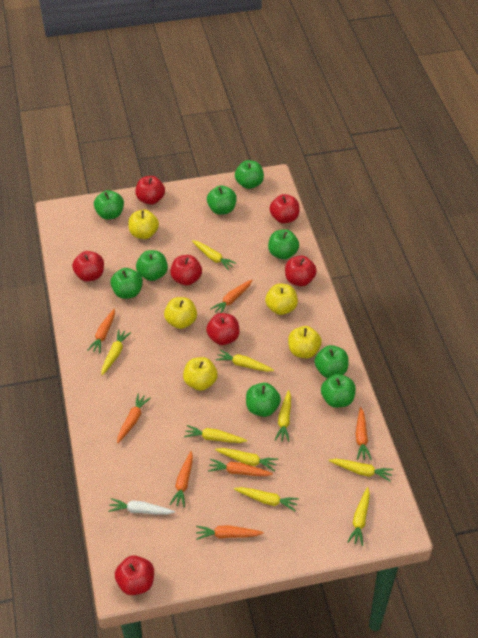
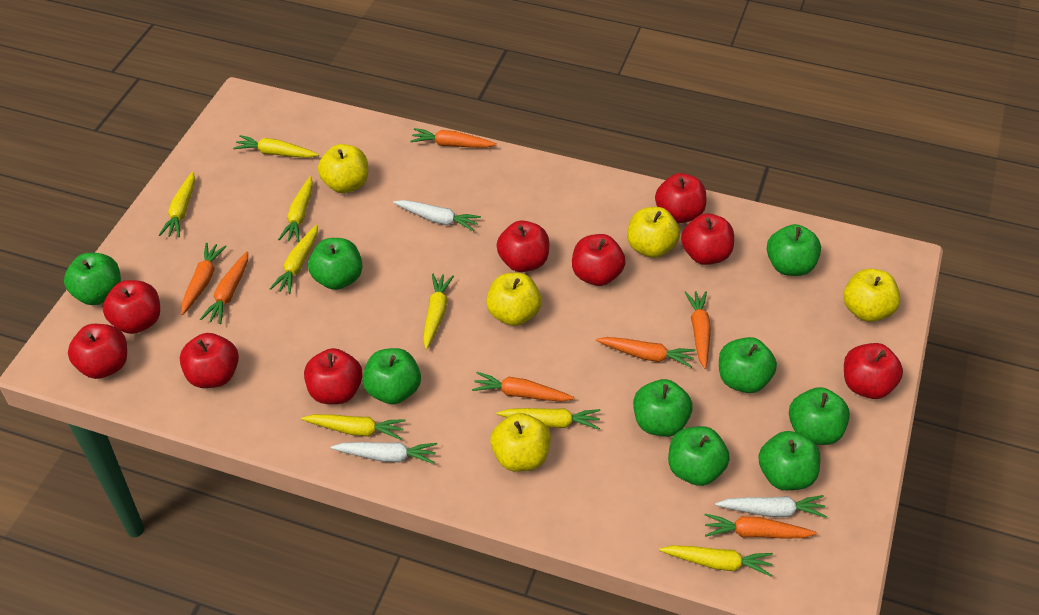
red apple: 7 -> 9
white carrot: 1 -> 3
yellow carrot: 9 -> 8

